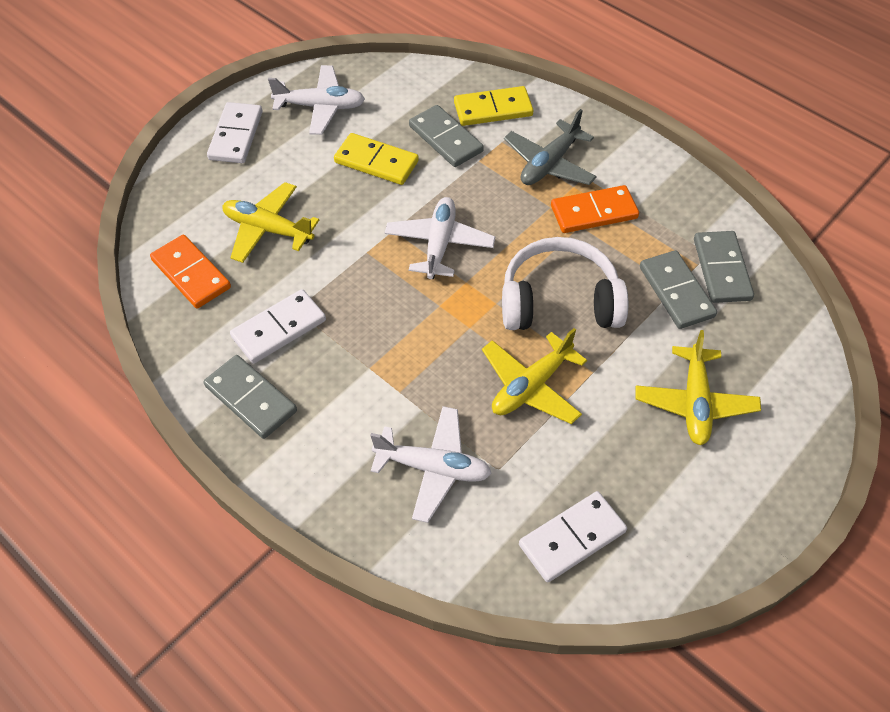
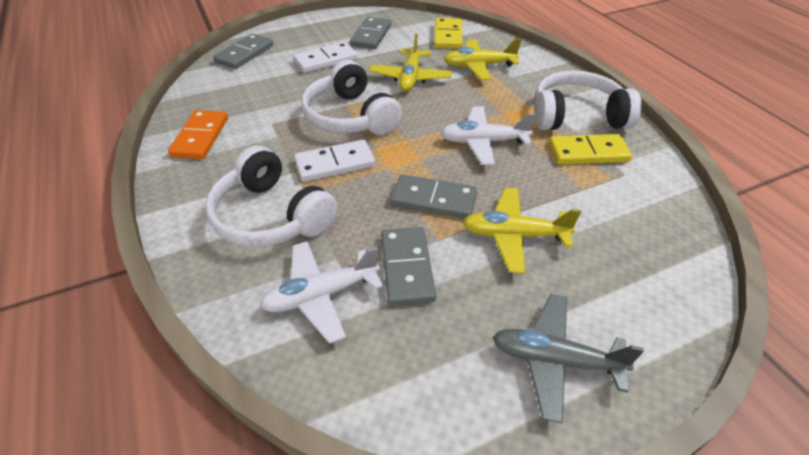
orange domino: 2 -> 1
white domino: 3 -> 2
white headphones: 1 -> 3
white plane: 3 -> 2

